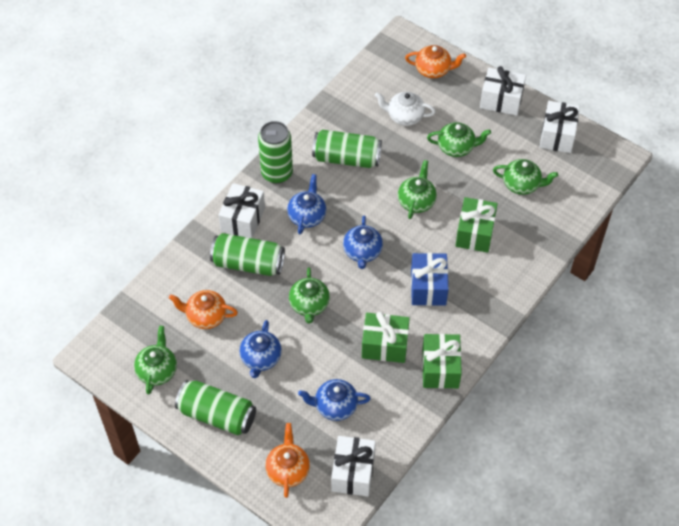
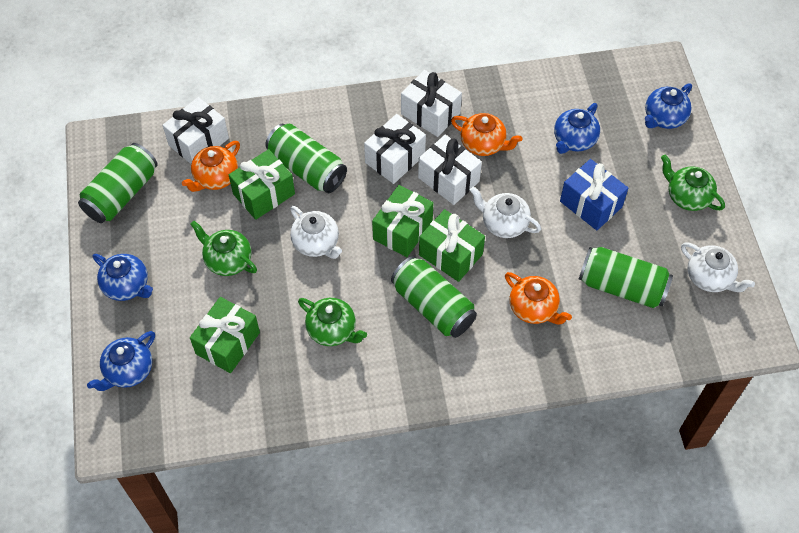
green gift: 3 -> 4
green teapot: 5 -> 3
white teapot: 1 -> 3

